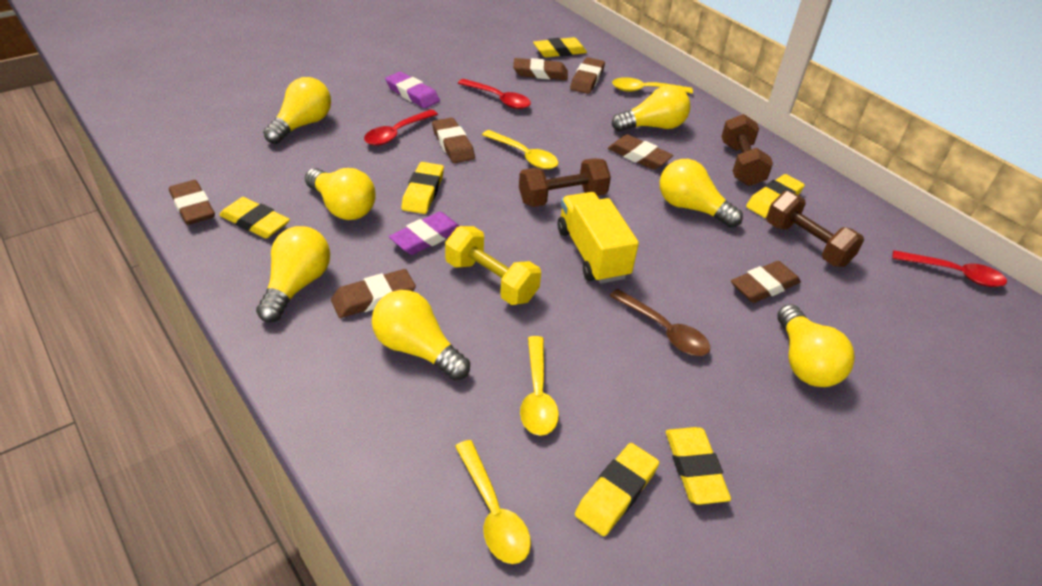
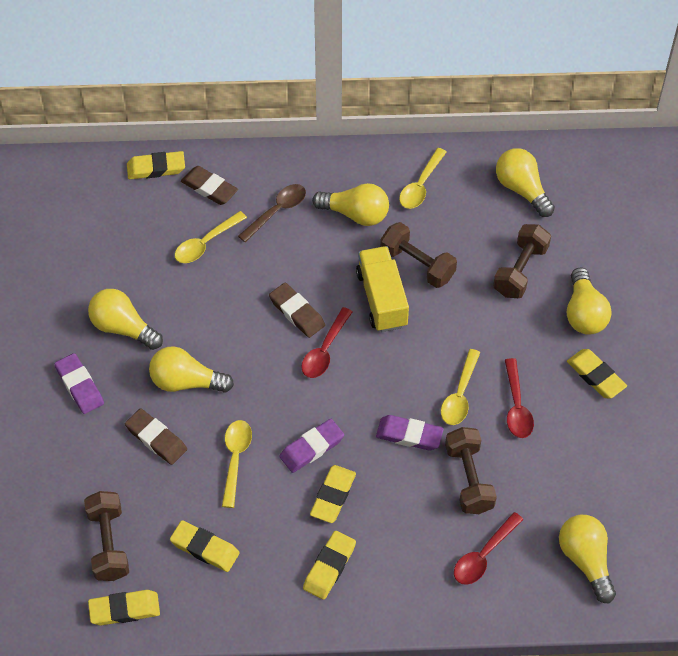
brown dumbbell: 3 -> 4
brown eraser: 7 -> 3
purple eraser: 2 -> 3
yellow dumbbell: 1 -> 0
yellow light bulb: 7 -> 6

